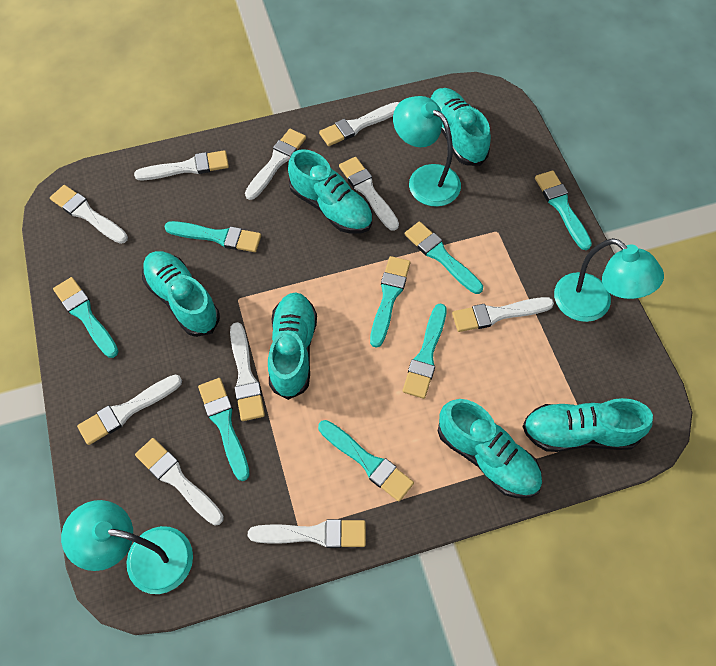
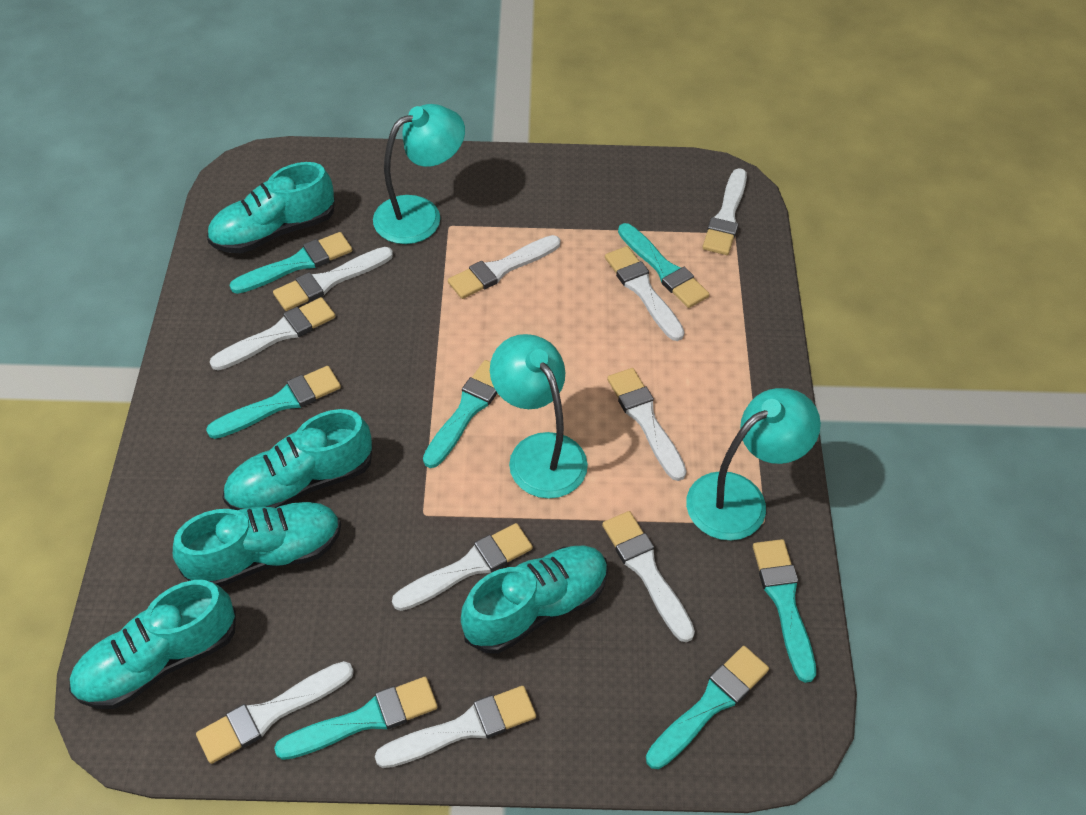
turquoise brush: 8 -> 7
turquoise shoe: 6 -> 5

